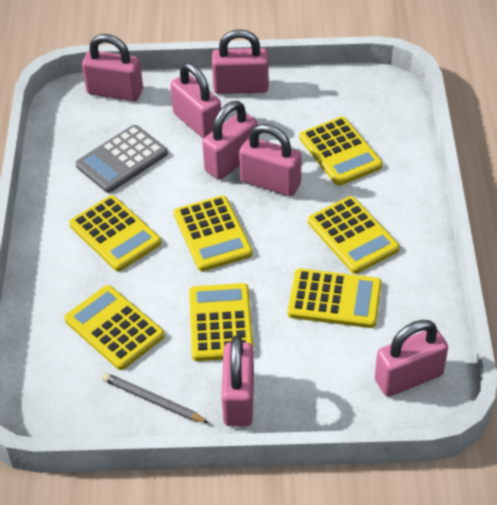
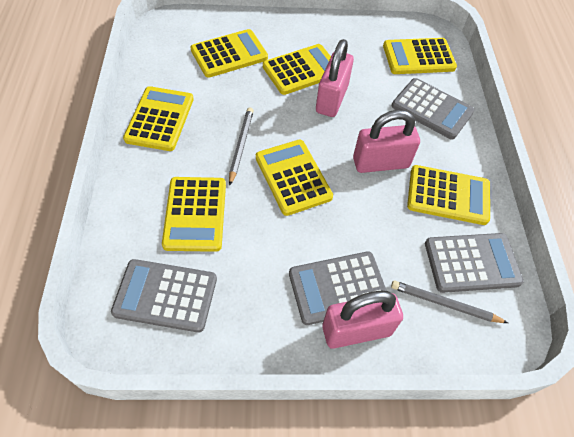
grey calculator: 1 -> 4
grey pencil: 1 -> 2
pink padlock: 7 -> 3

